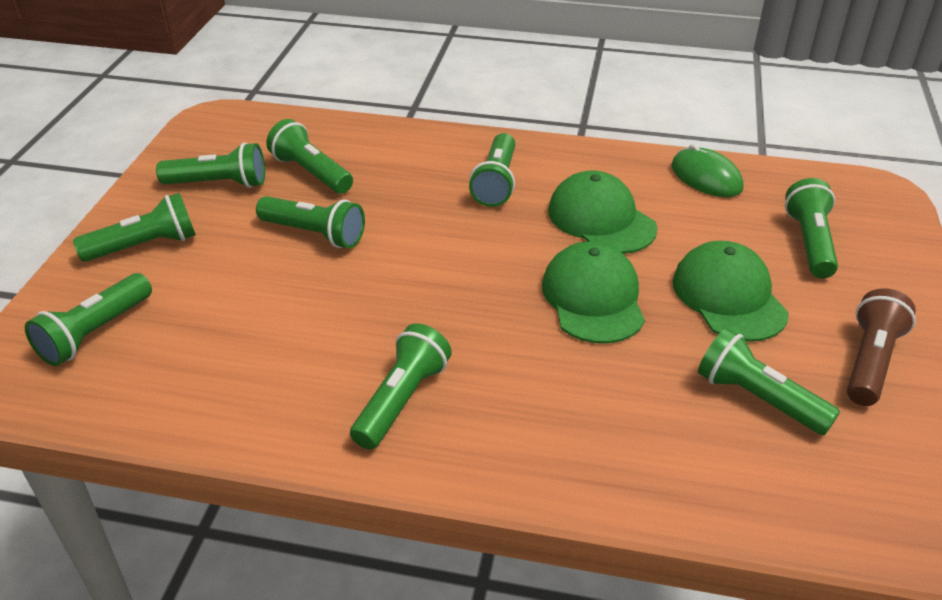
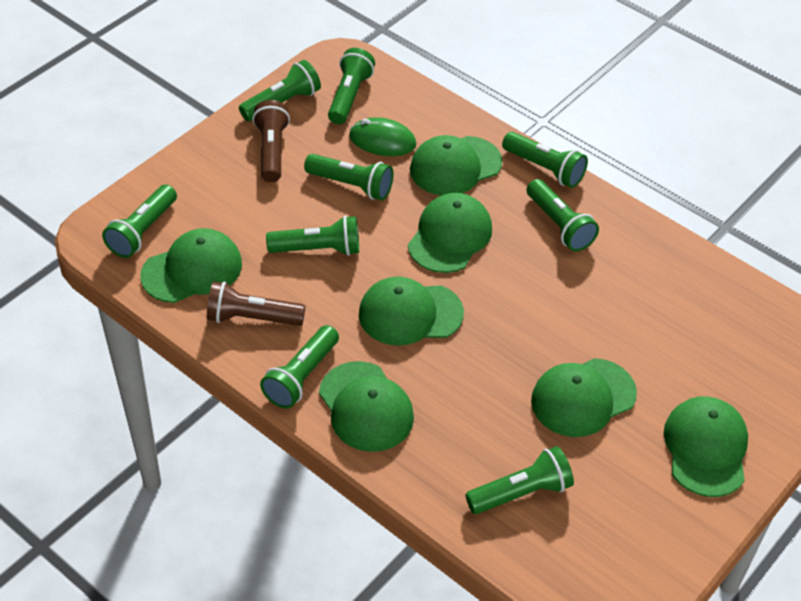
brown flashlight: 1 -> 2
green cap: 3 -> 7

